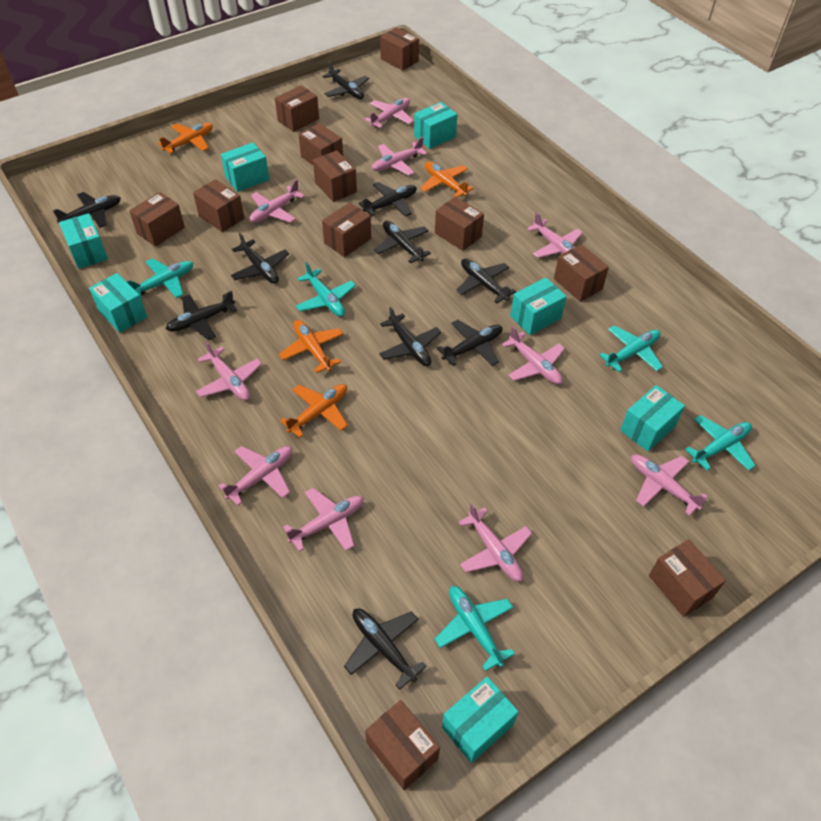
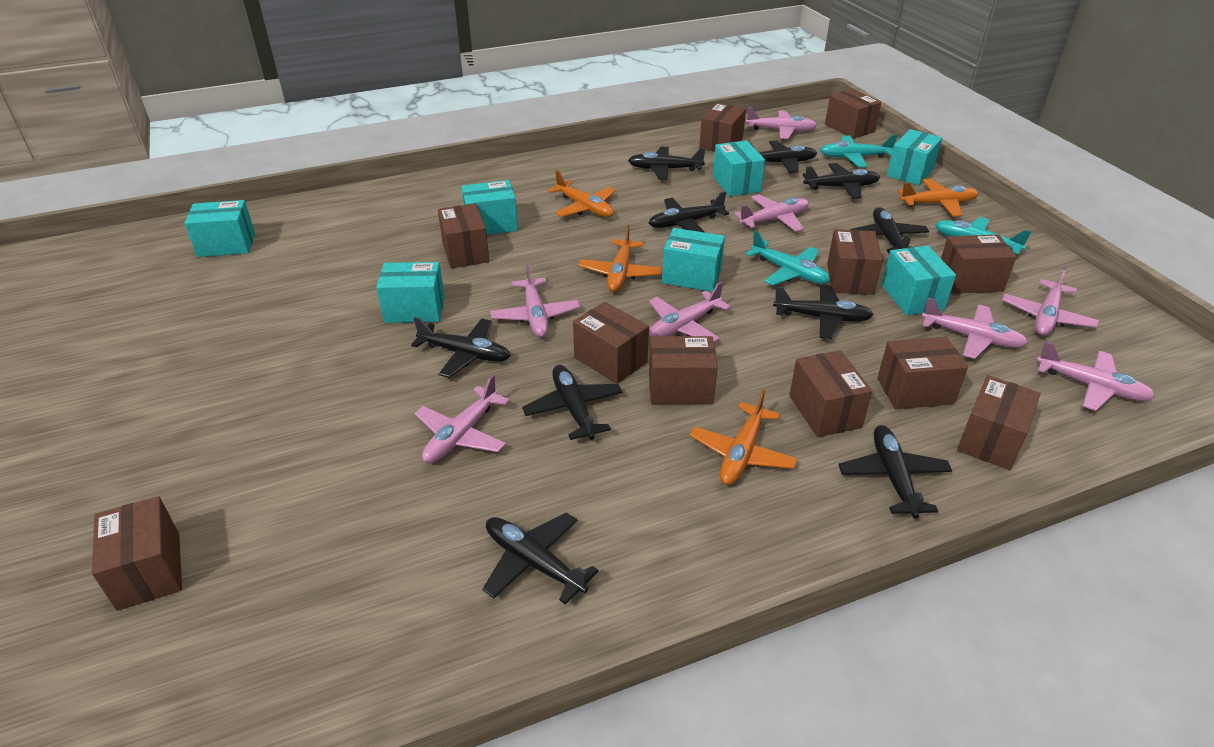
pink plane: 10 -> 8
turquoise plane: 5 -> 3

